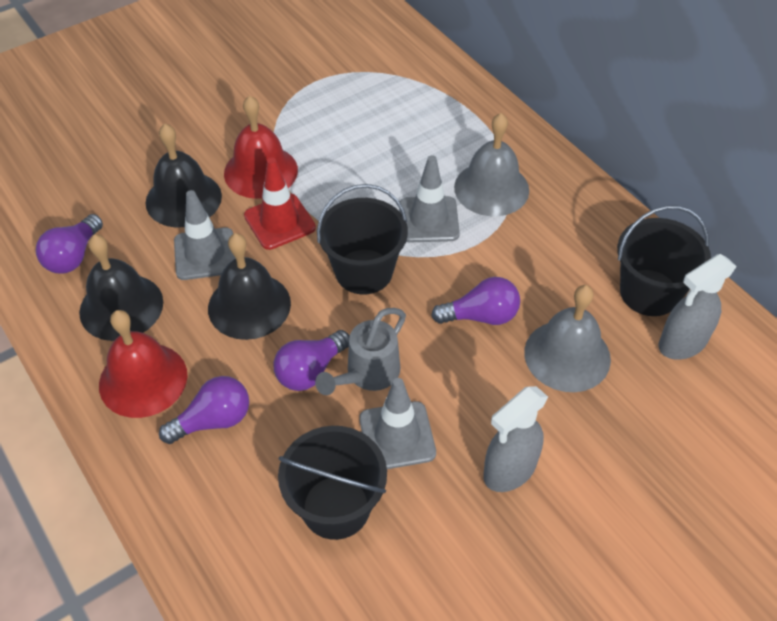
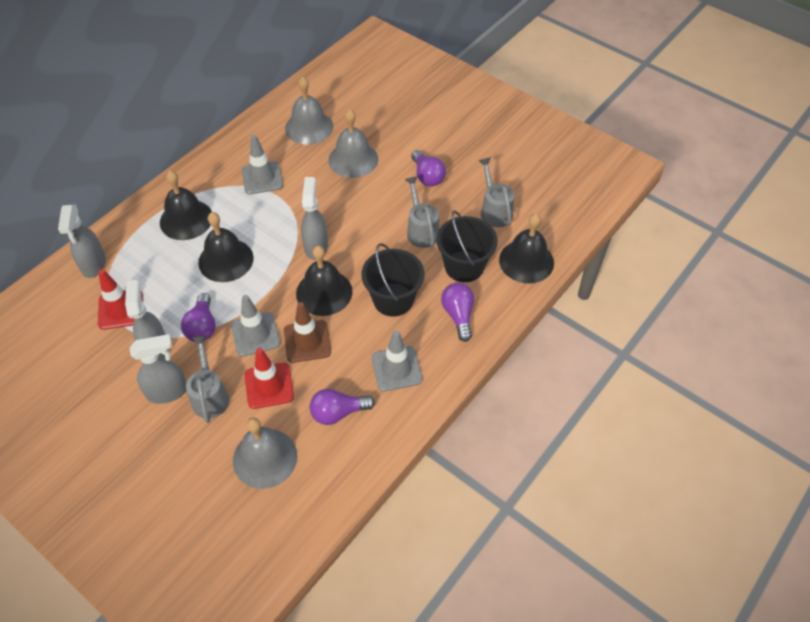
black bell: 3 -> 4
black bucket: 3 -> 2
brown traffic cone: 0 -> 1
grey bell: 2 -> 3
grey spray bottle: 2 -> 4
grey watering can: 1 -> 3
red bell: 2 -> 0
red traffic cone: 1 -> 2

